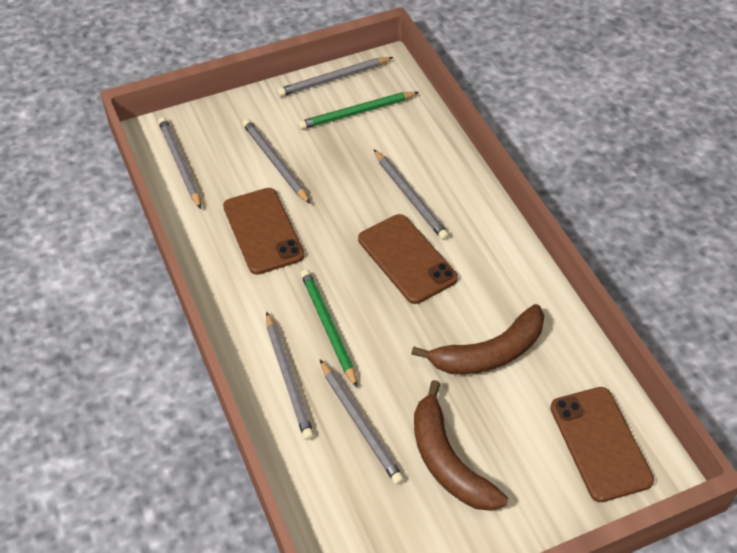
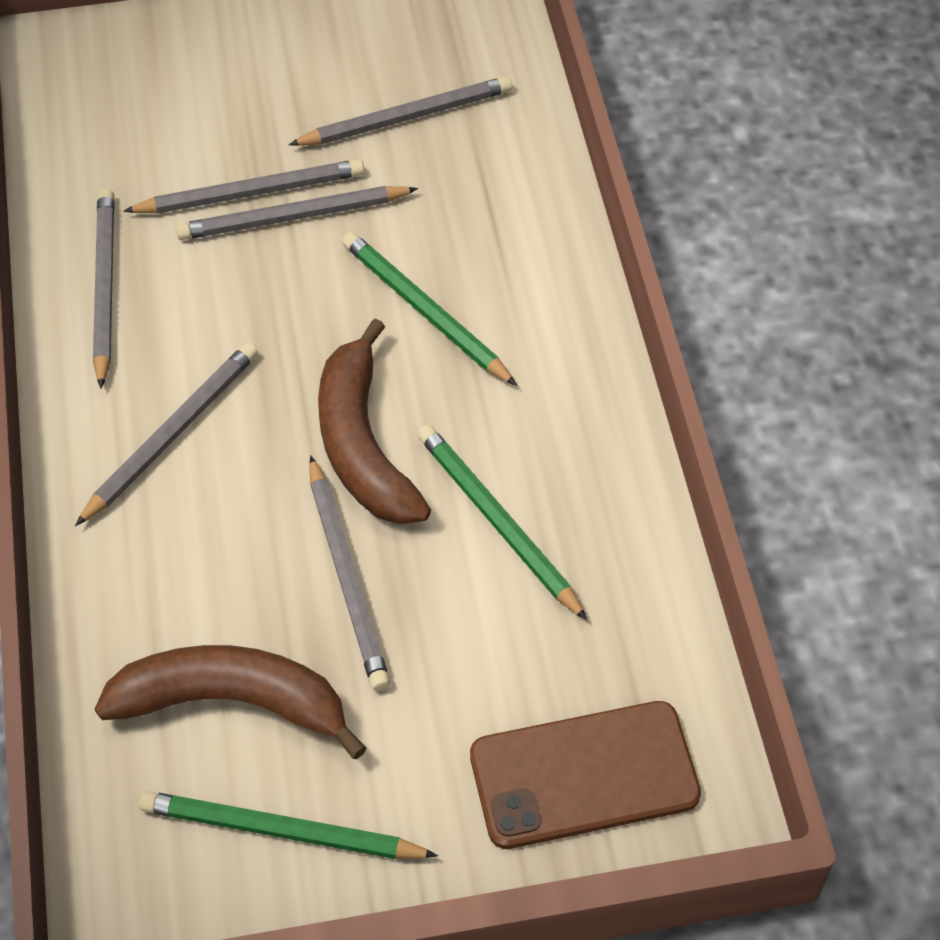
brown phone: 3 -> 1
green pencil: 2 -> 3

